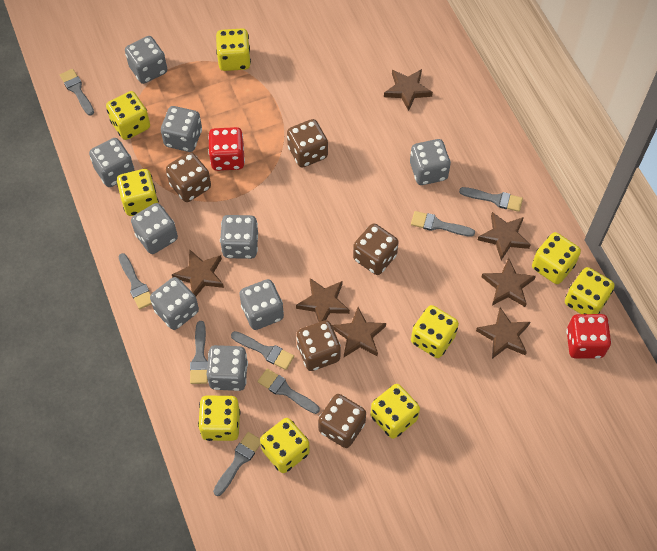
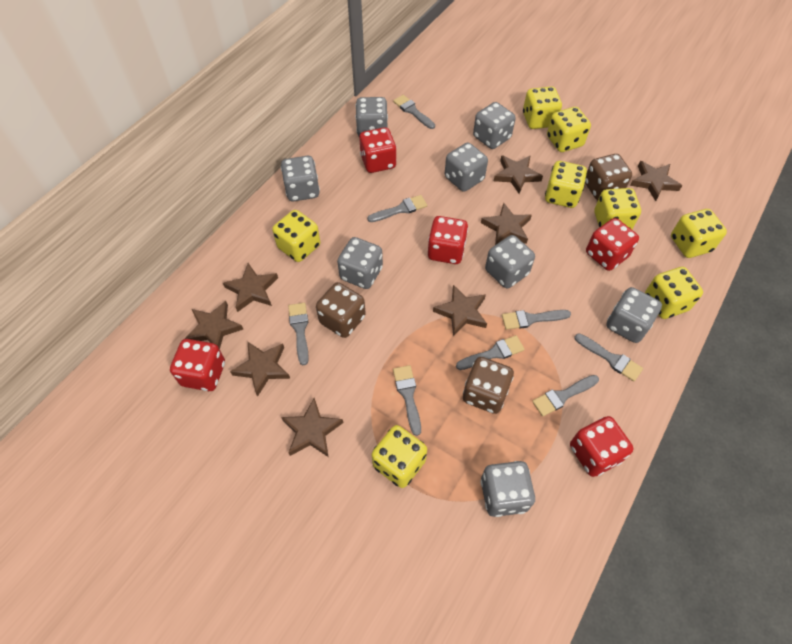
brown dice: 5 -> 3
brown star: 7 -> 8
grey dice: 9 -> 8
red dice: 2 -> 5
yellow dice: 9 -> 8

